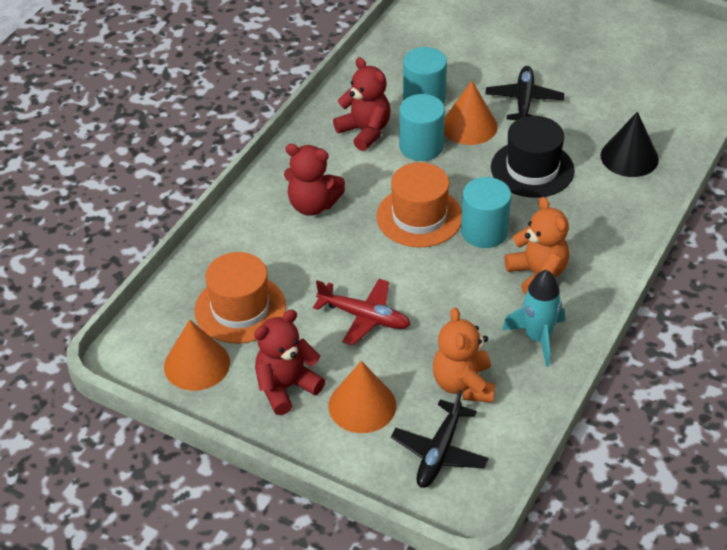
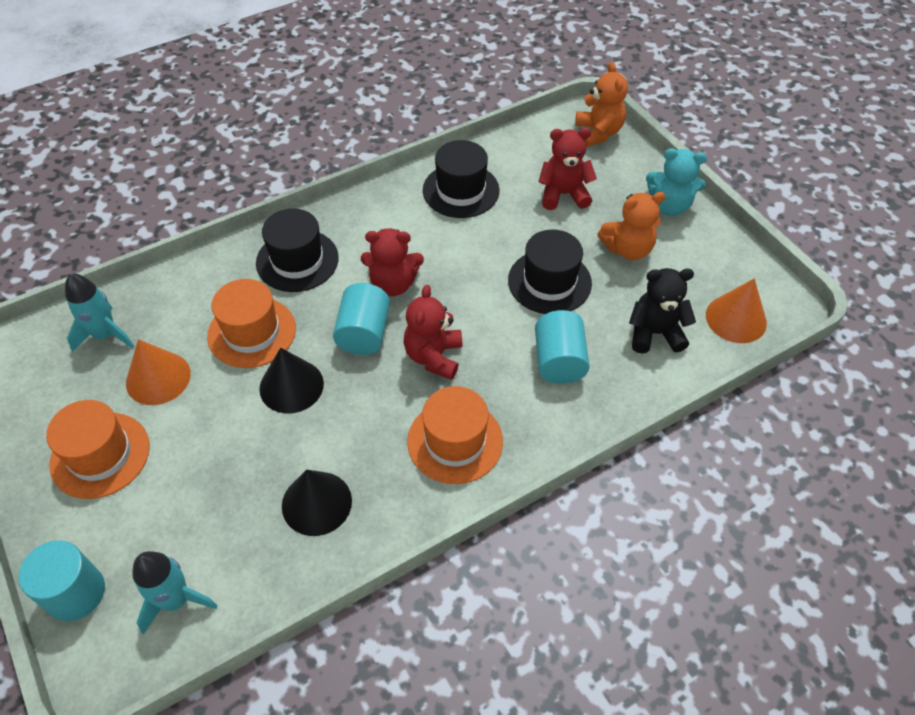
black cone: 1 -> 2
black hat: 1 -> 3
black plane: 2 -> 0
black teddy bear: 0 -> 1
orange cone: 3 -> 2
orange hat: 2 -> 3
red plane: 1 -> 0
turquoise rocket: 1 -> 2
turquoise teddy bear: 0 -> 1

